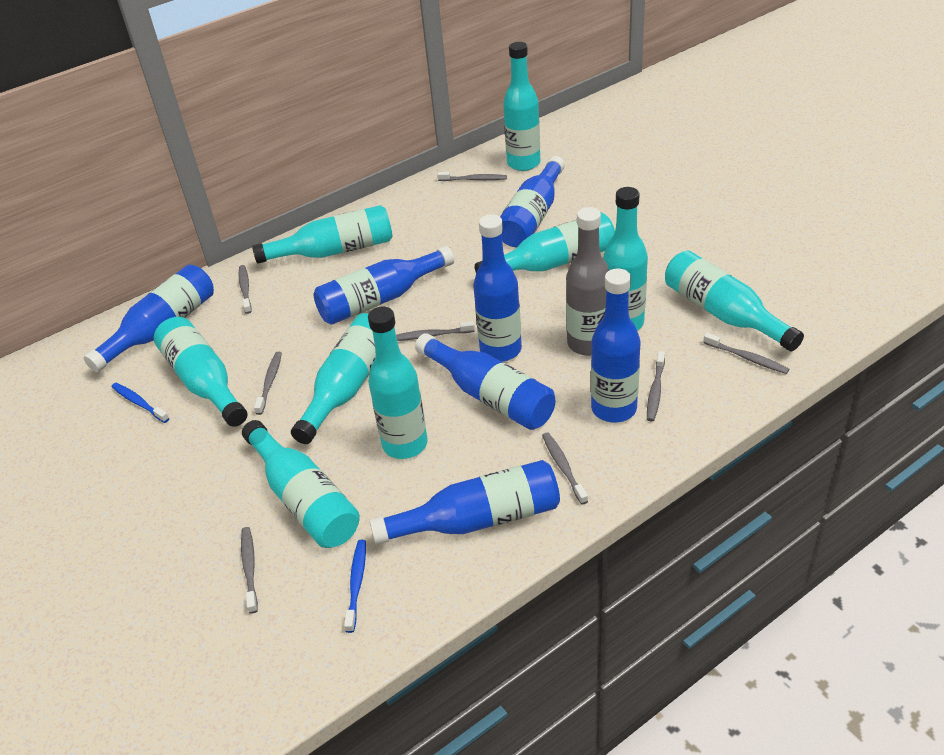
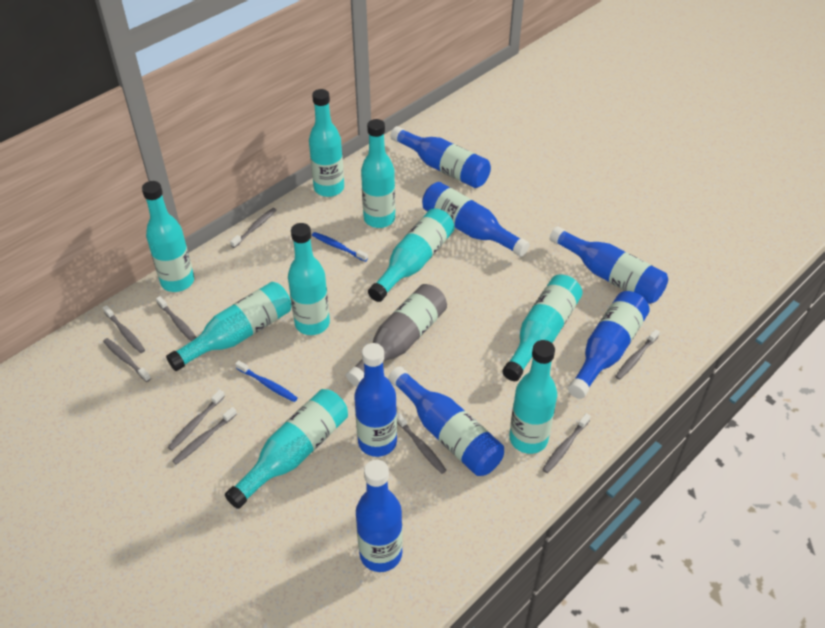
grey toothbrush: 8 -> 9

